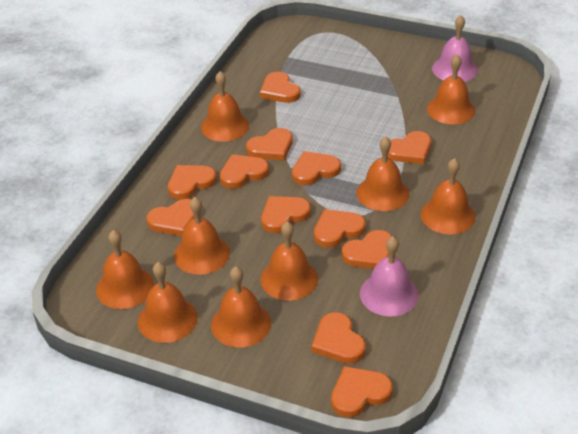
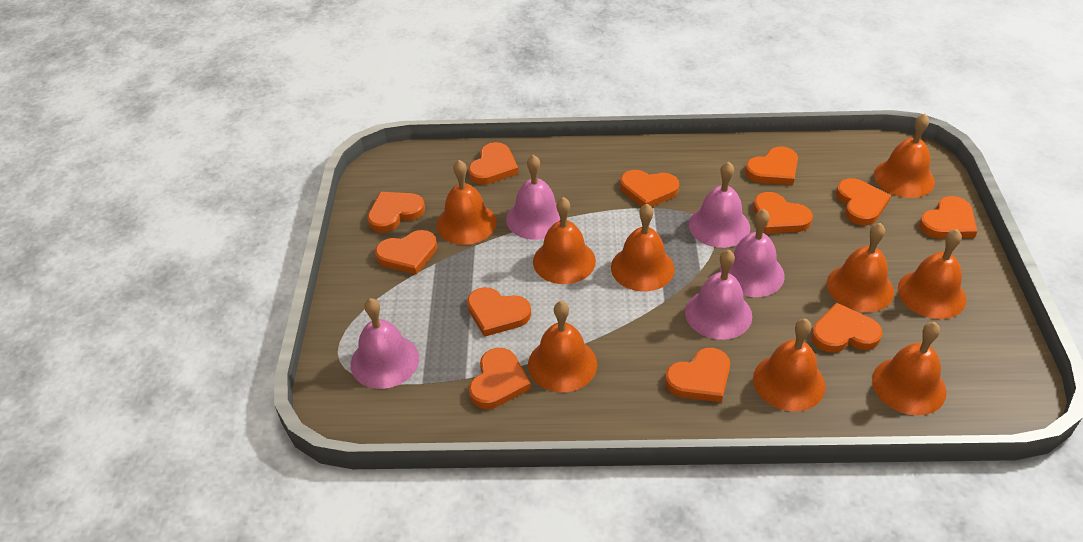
pink bell: 2 -> 5

